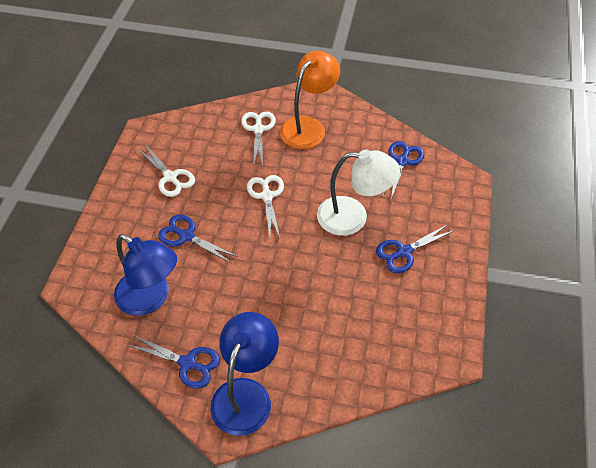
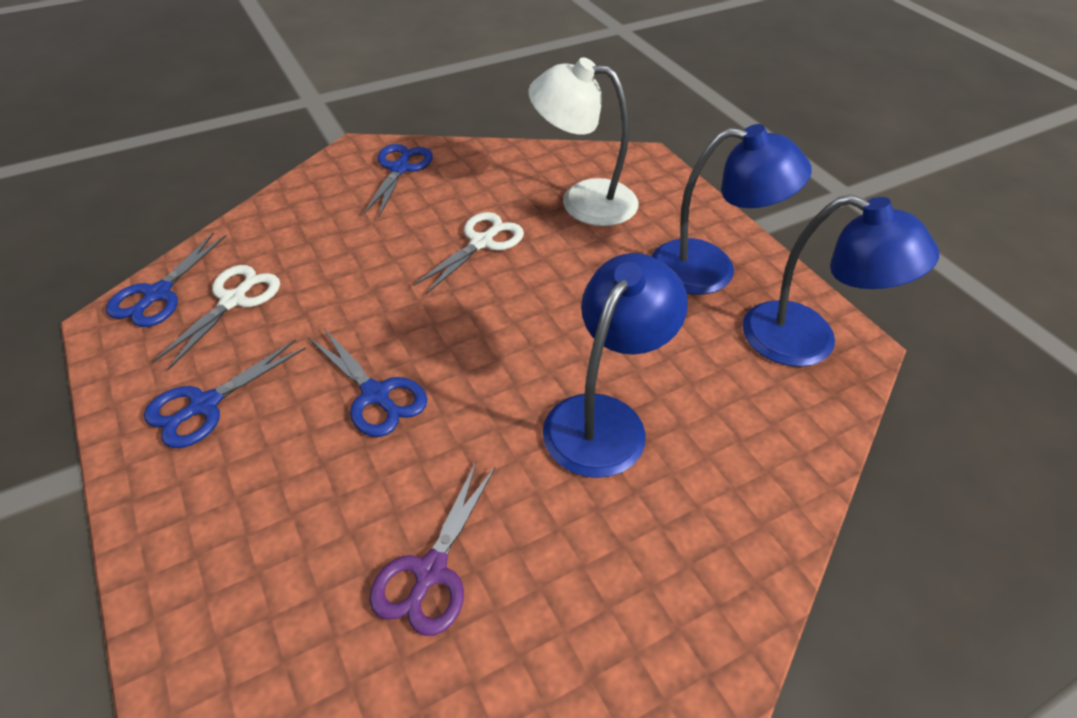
blue lamp: 2 -> 3
orange lamp: 1 -> 0
purple scissors: 0 -> 1
white scissors: 3 -> 2

